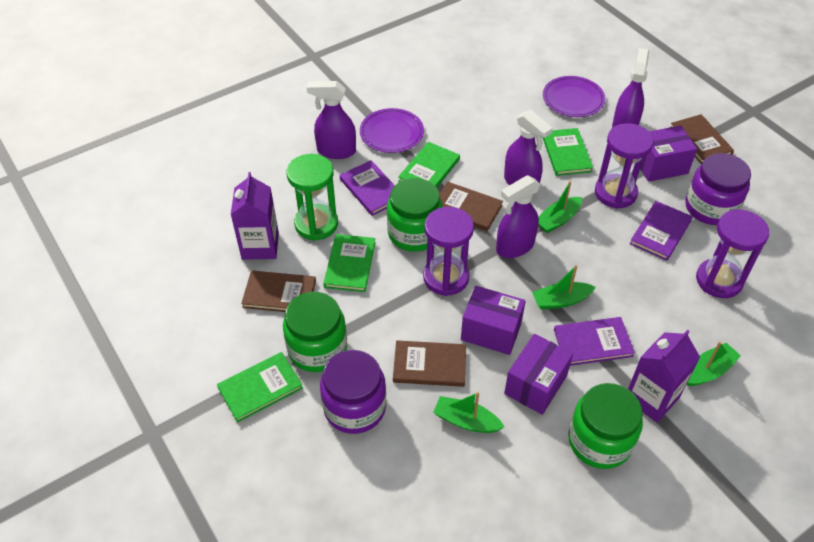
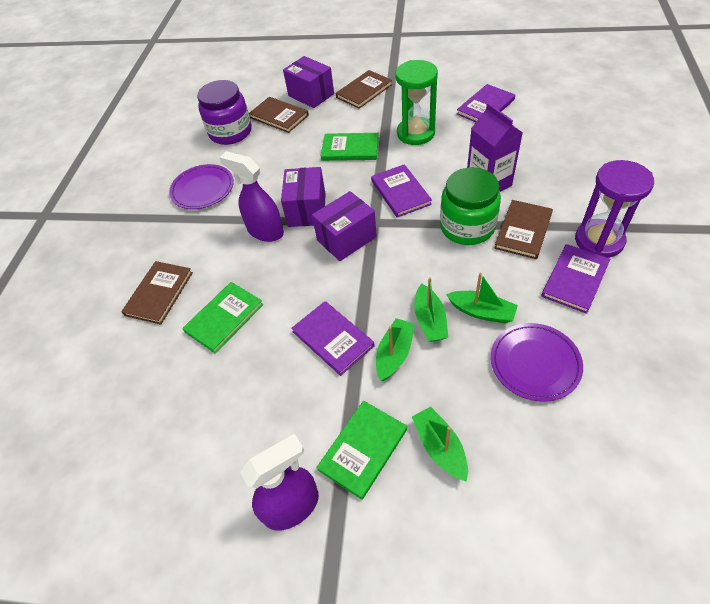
green book: 4 -> 3
green jar: 3 -> 1
purple book: 3 -> 4
purple carton: 2 -> 1
purple hourglass: 3 -> 1
purple jar: 2 -> 1
purple spray bottle: 4 -> 2

